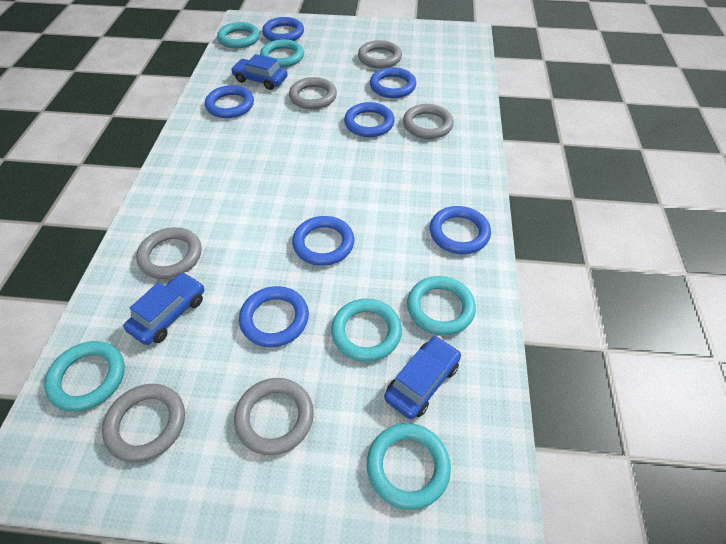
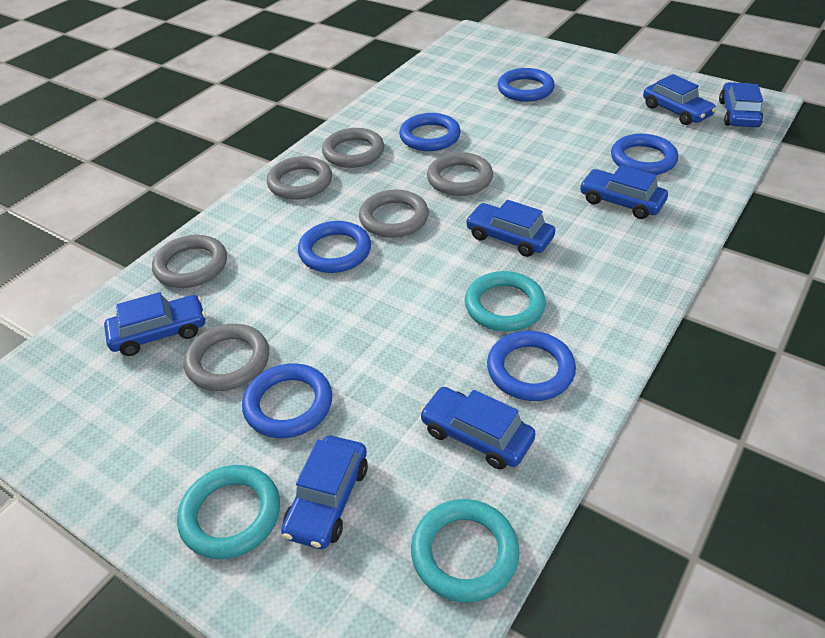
blue car: 3 -> 7
blue ring: 7 -> 6
turquoise ring: 6 -> 3

